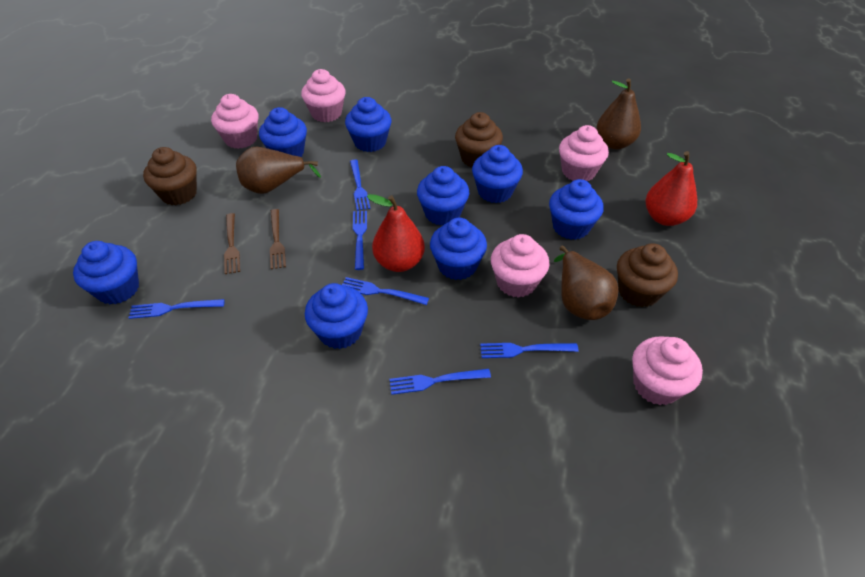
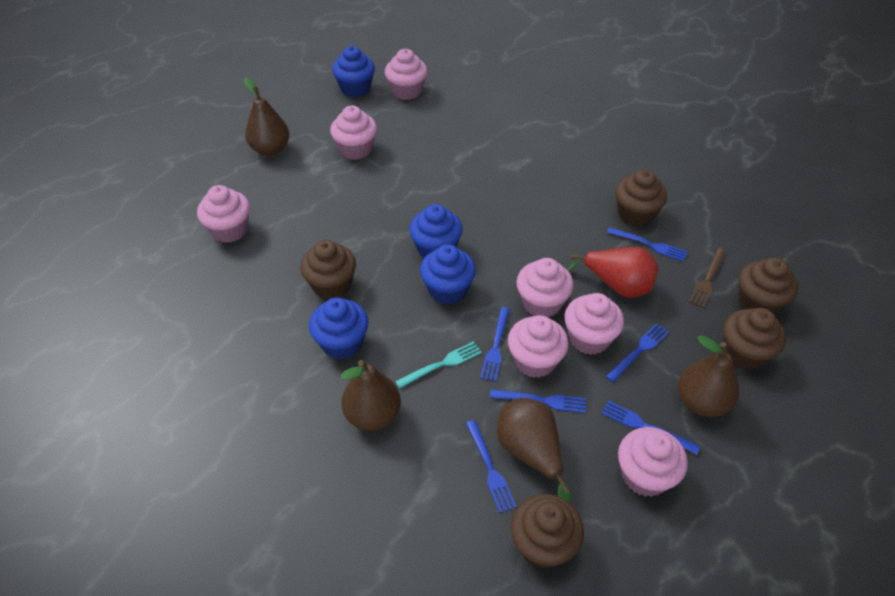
blue cupcake: 8 -> 4
brown cupcake: 3 -> 5
brown fork: 2 -> 1
brown pear: 3 -> 4
pink cupcake: 5 -> 7
red pear: 2 -> 1
turquoise fork: 0 -> 1

